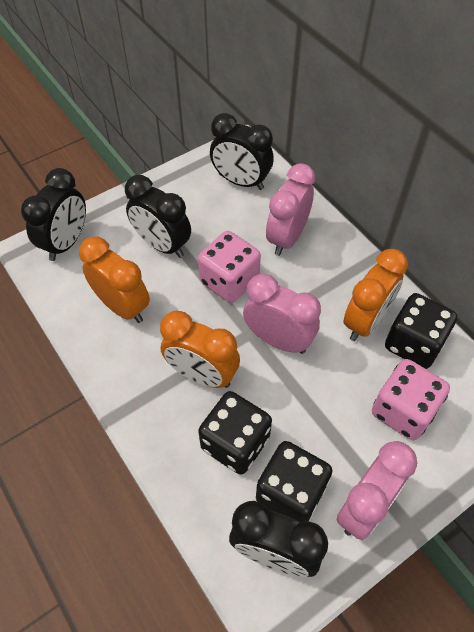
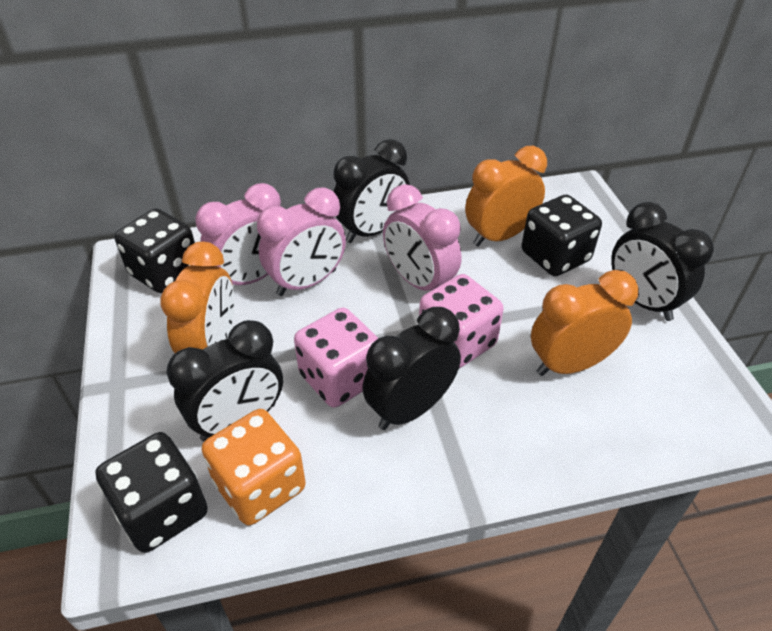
orange dice: 0 -> 1

